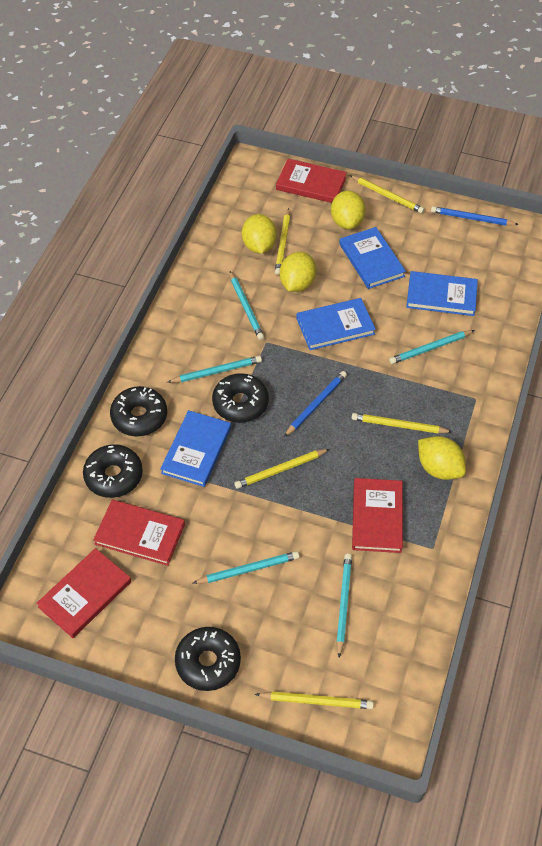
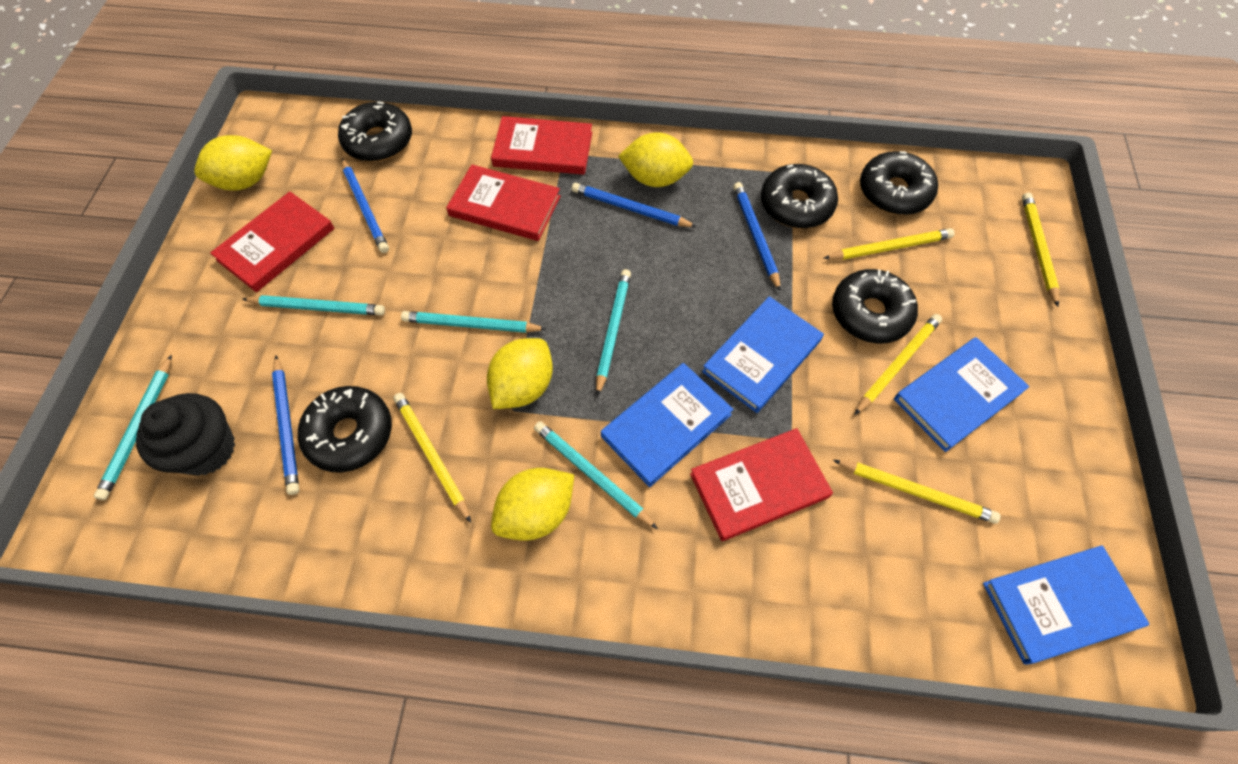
black cupcake: 0 -> 1
black donut: 4 -> 5
blue pencil: 2 -> 4

